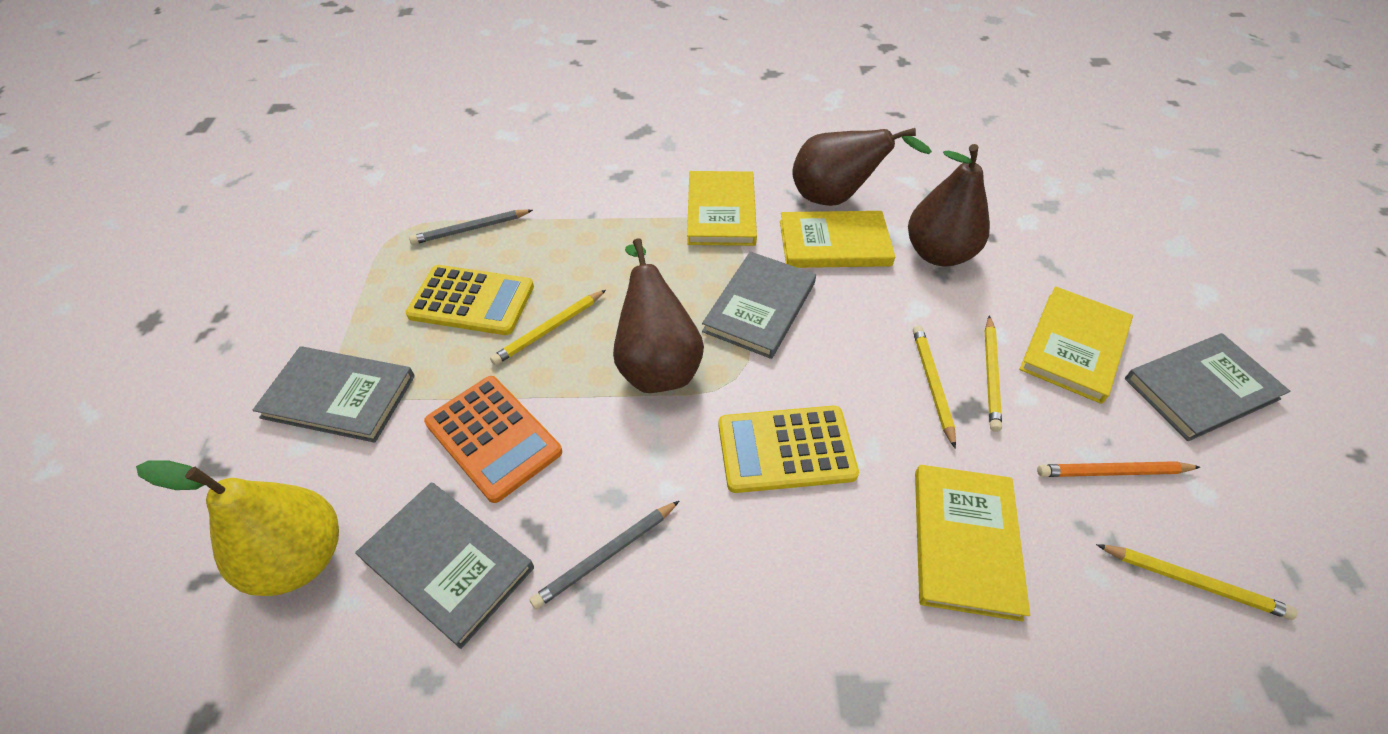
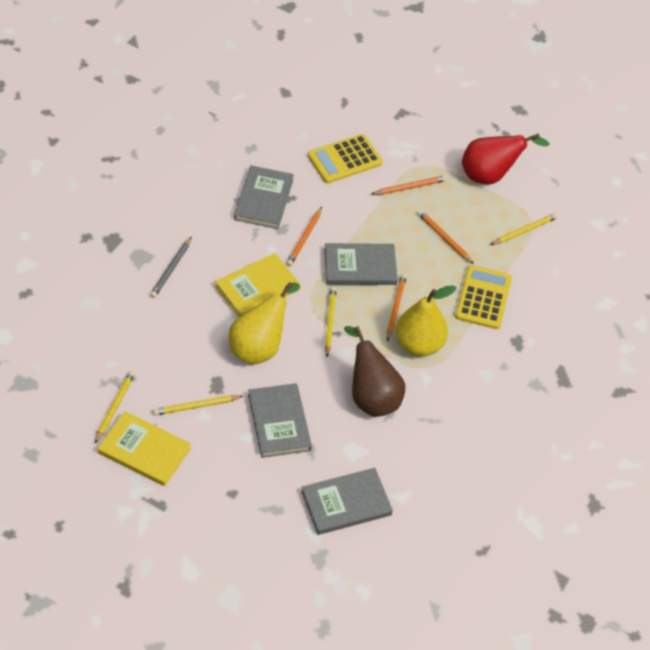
brown pear: 3 -> 1
grey pencil: 2 -> 1
orange calculator: 1 -> 0
orange pencil: 1 -> 4
red pear: 0 -> 1
yellow book: 4 -> 2
yellow pear: 1 -> 2

